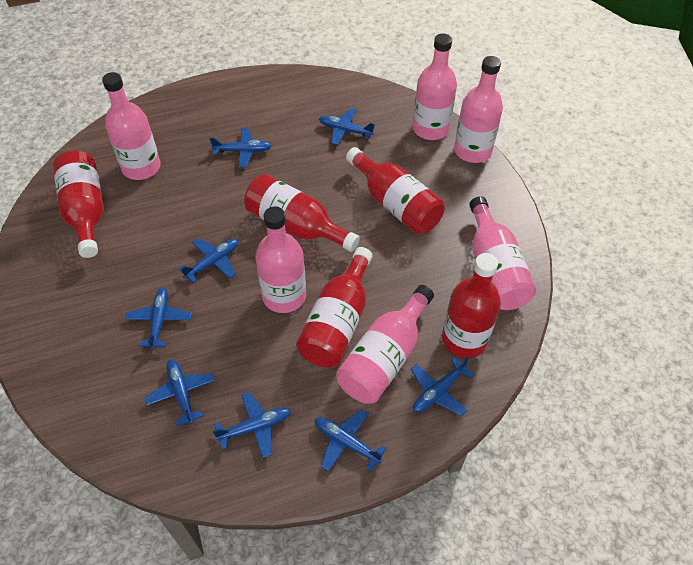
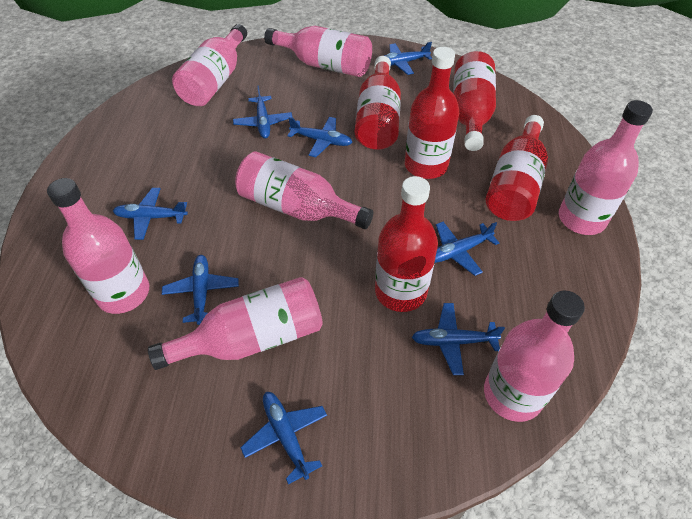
pink bottle: 6 -> 7

